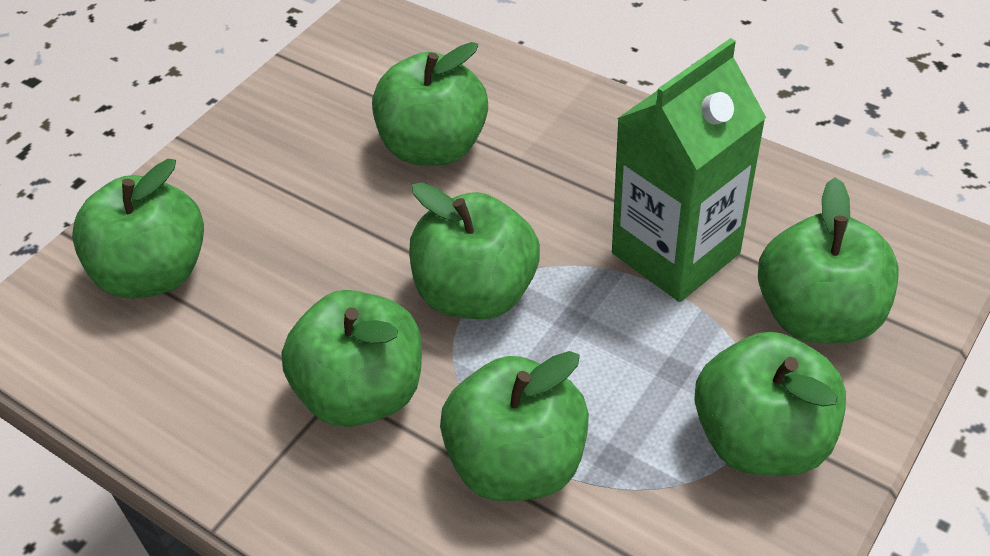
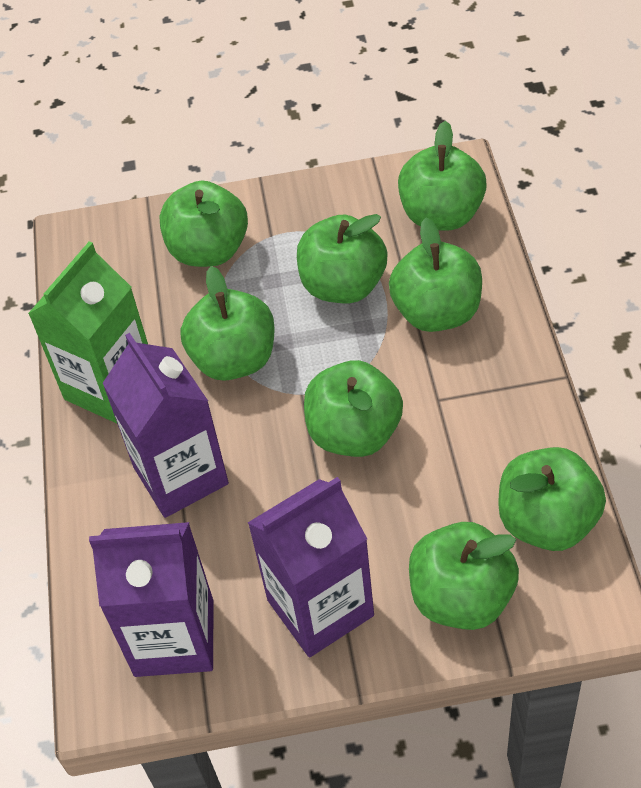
green apple: 7 -> 8
purple carton: 0 -> 3

